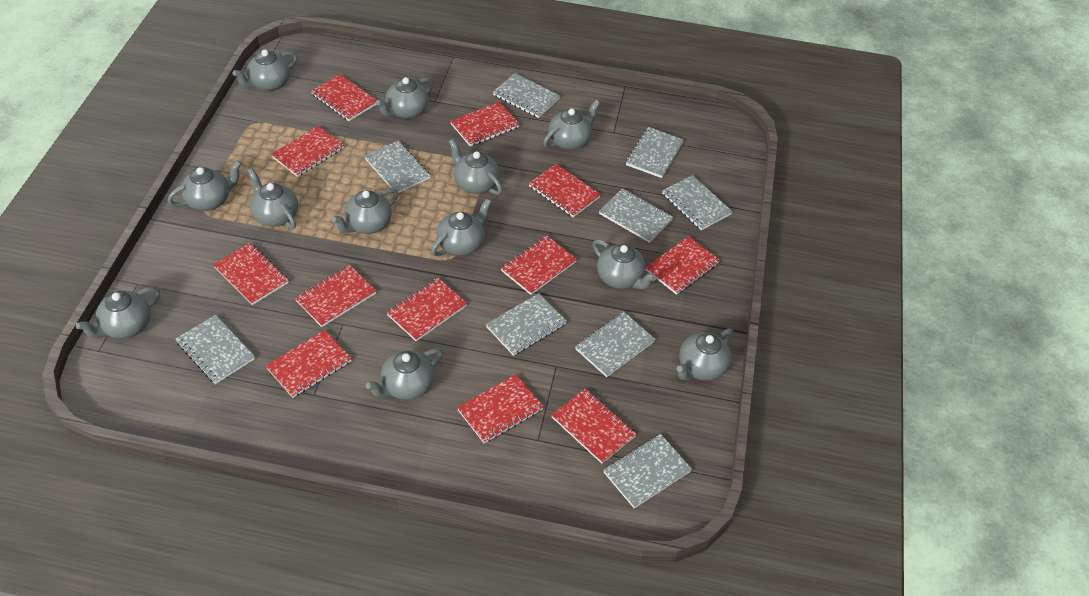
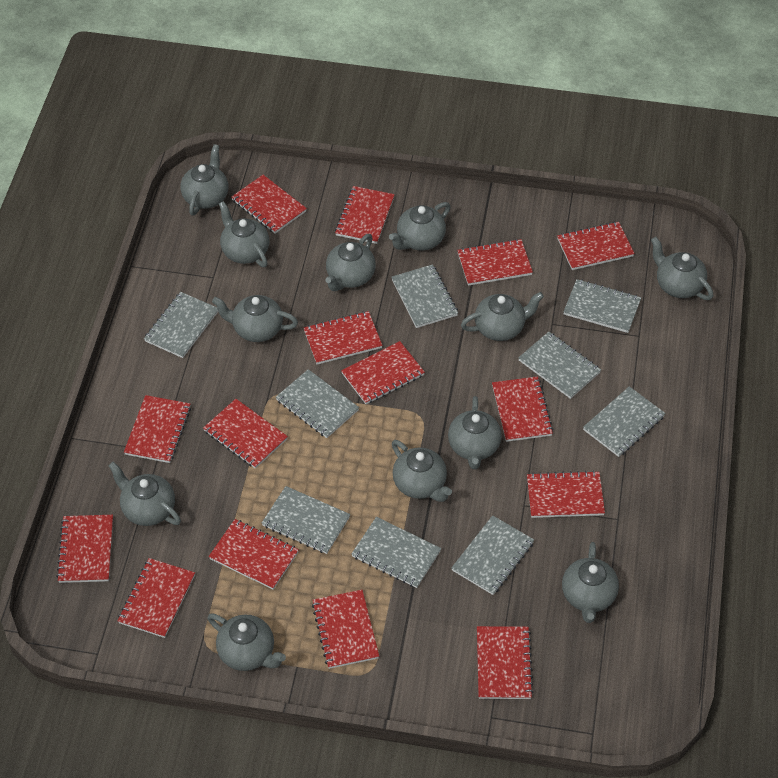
red notebook: 12 -> 15

